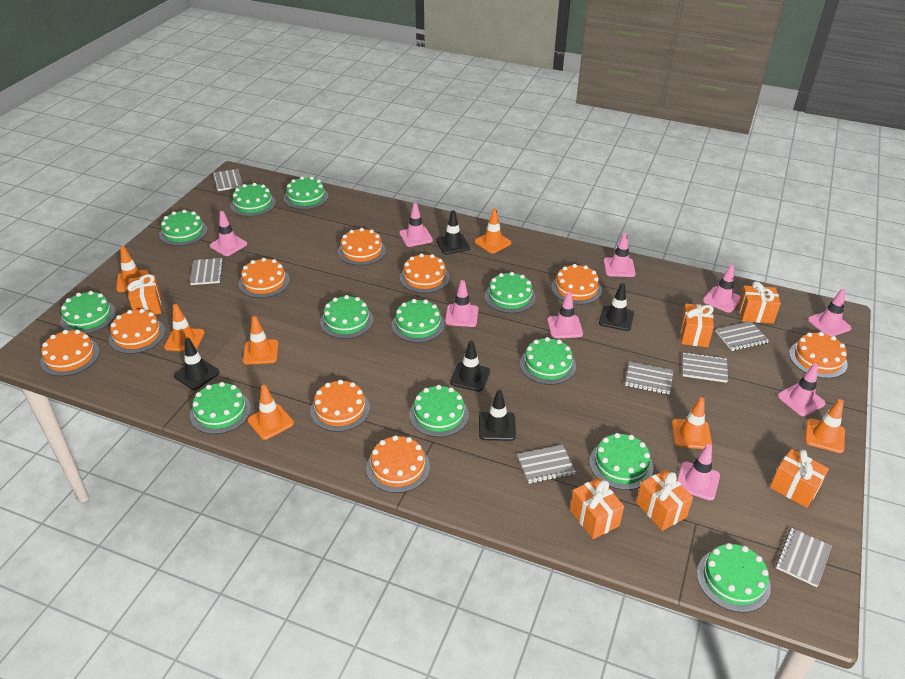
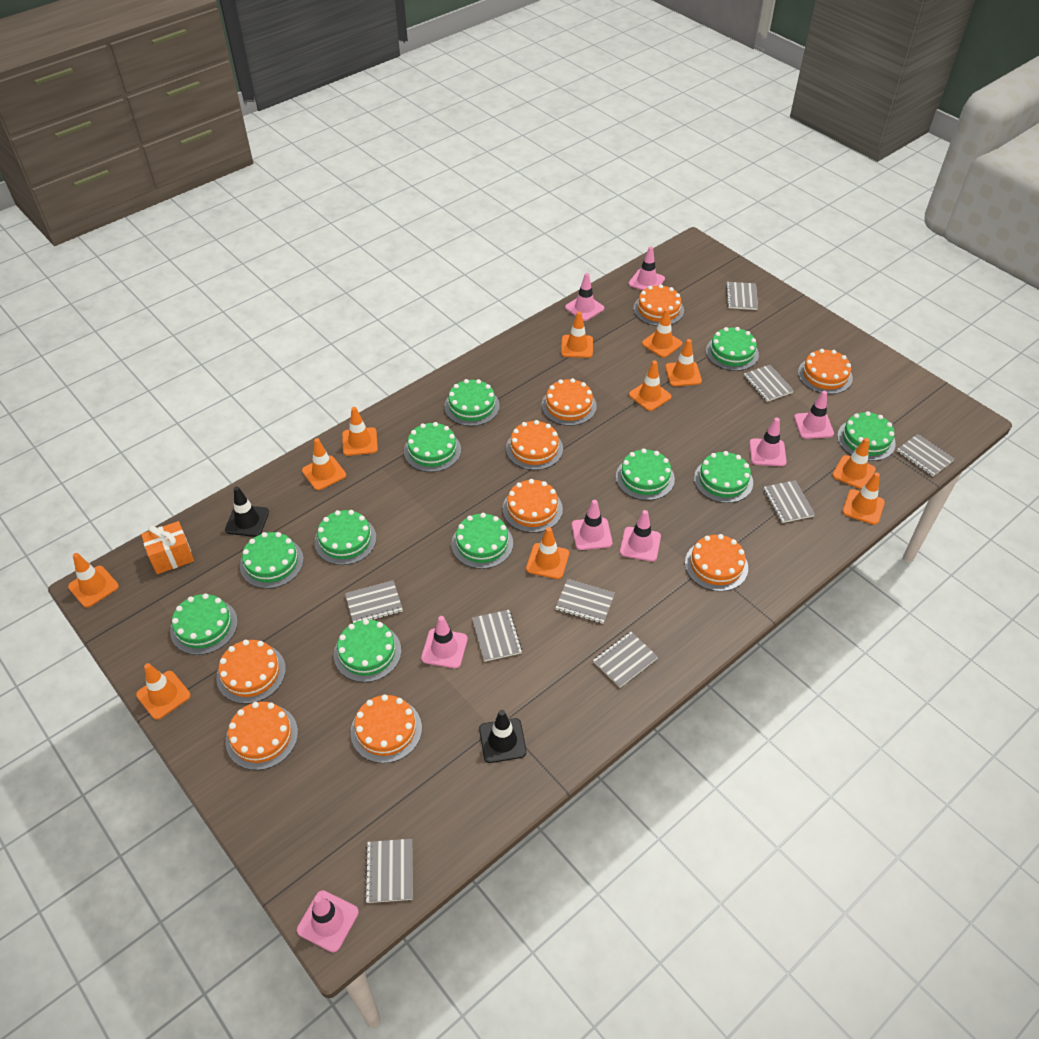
black traffic cone: 5 -> 2
green cake: 12 -> 11
grey notebook: 7 -> 9
orange gift: 6 -> 1
orange traffic cone: 7 -> 11
pink traffic cone: 9 -> 8

